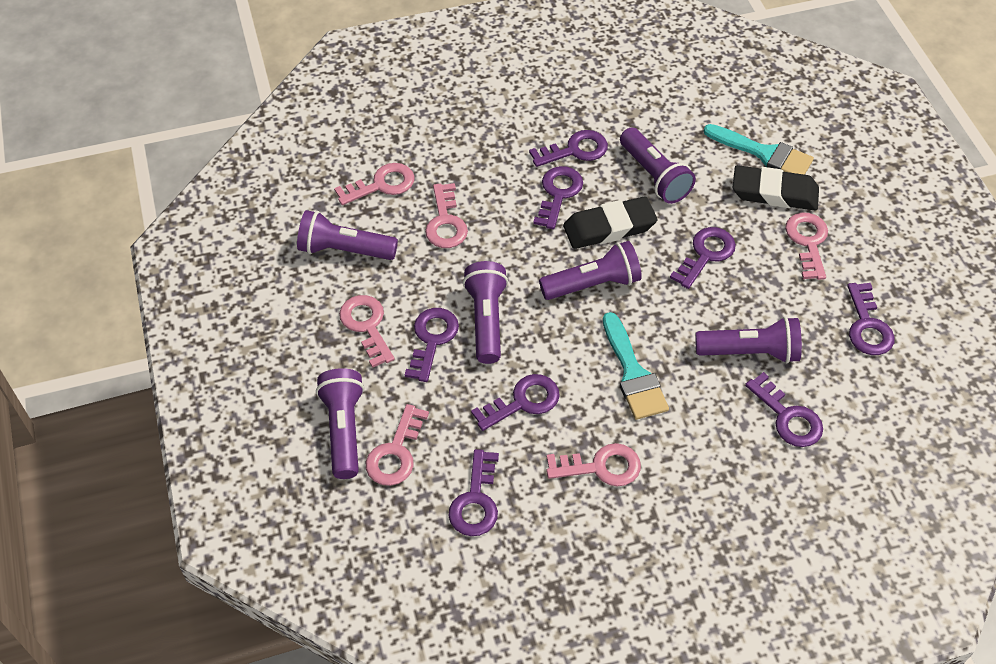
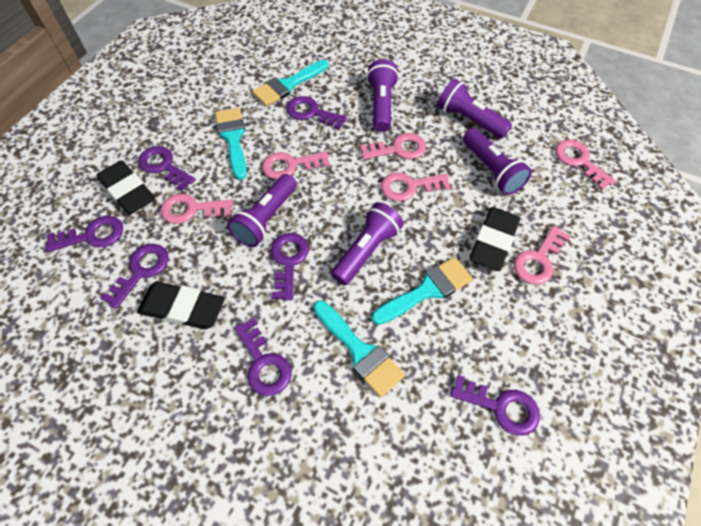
black eraser: 2 -> 3
purple flashlight: 6 -> 5
purple key: 8 -> 7
turquoise brush: 2 -> 4

